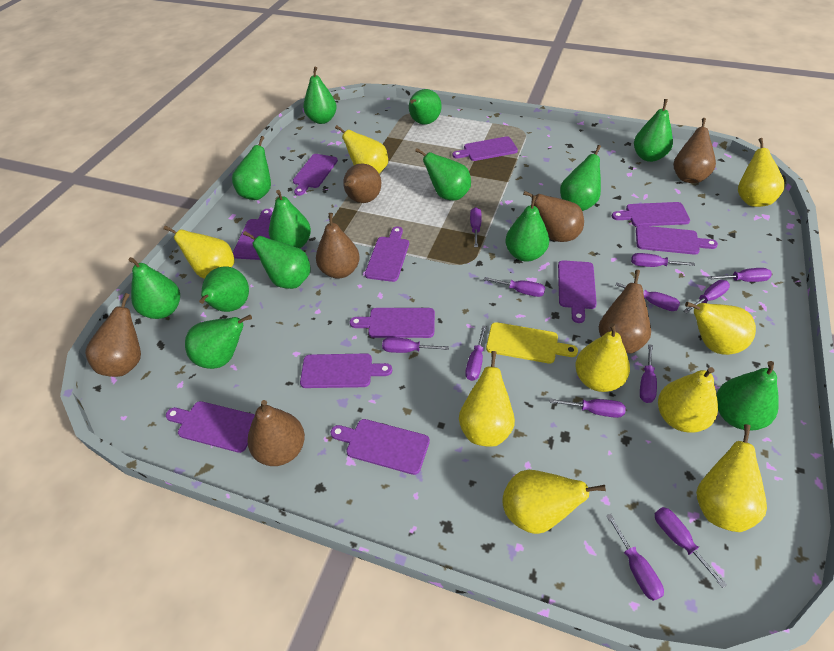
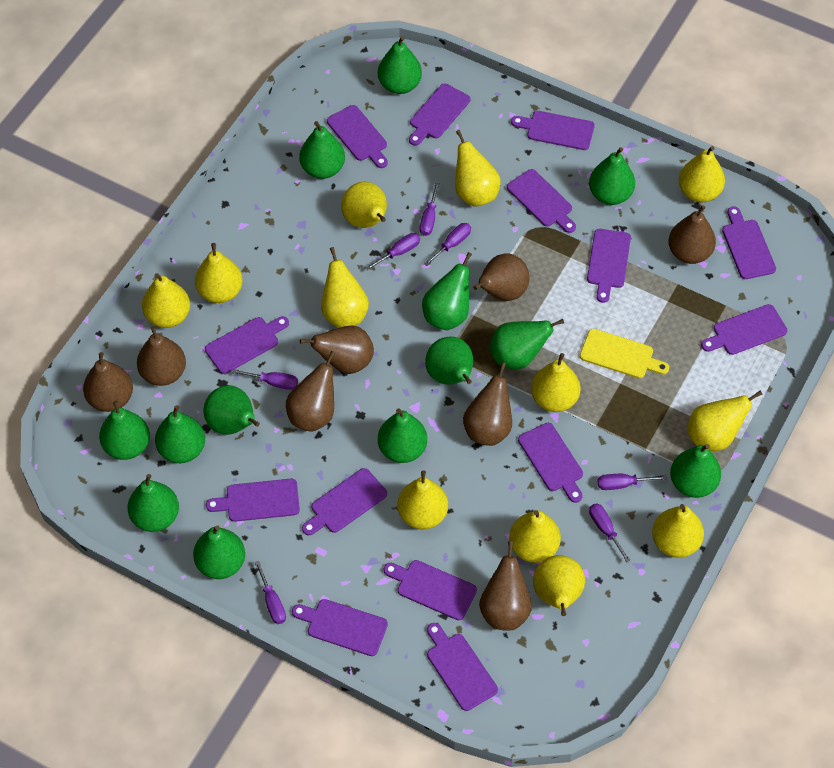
brown pear: 7 -> 8
purple cutting board: 11 -> 14
purple screwdriver: 12 -> 7
yellow pear: 9 -> 12

